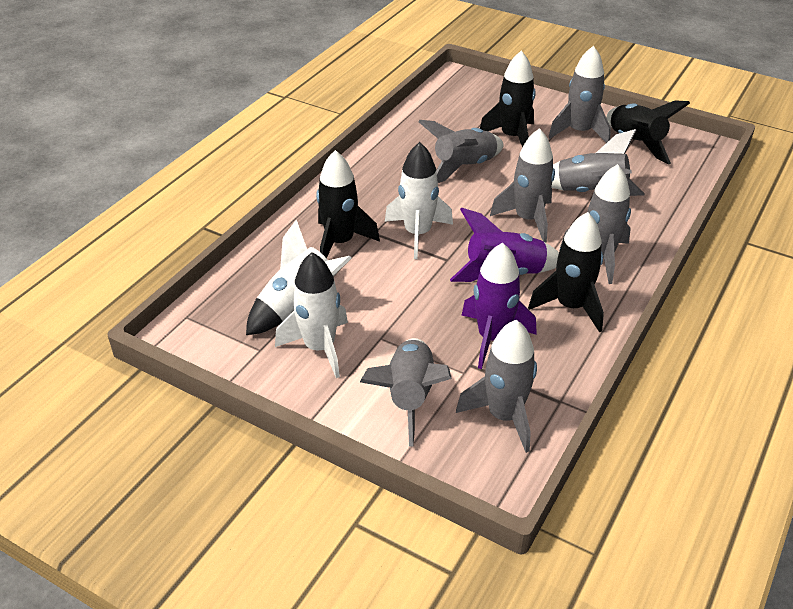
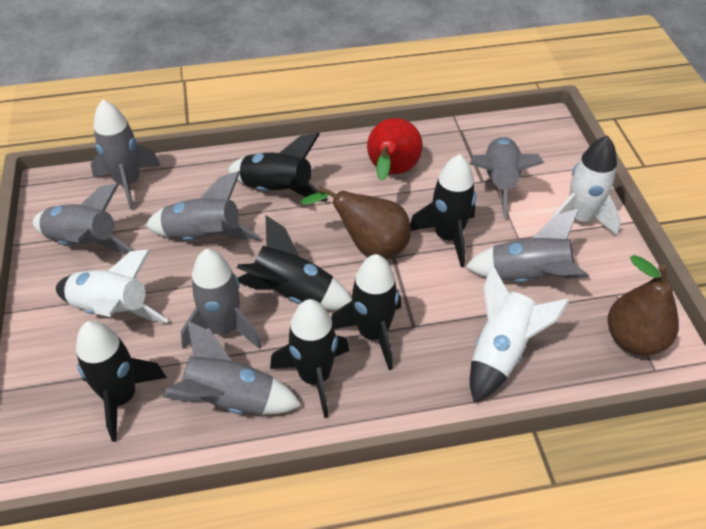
black rocket: 4 -> 6
brown pear: 0 -> 2
purple rocket: 2 -> 0
red pear: 0 -> 1

